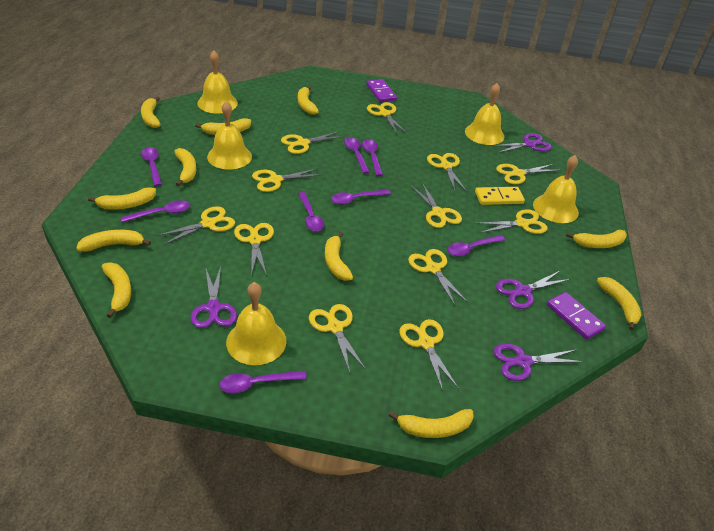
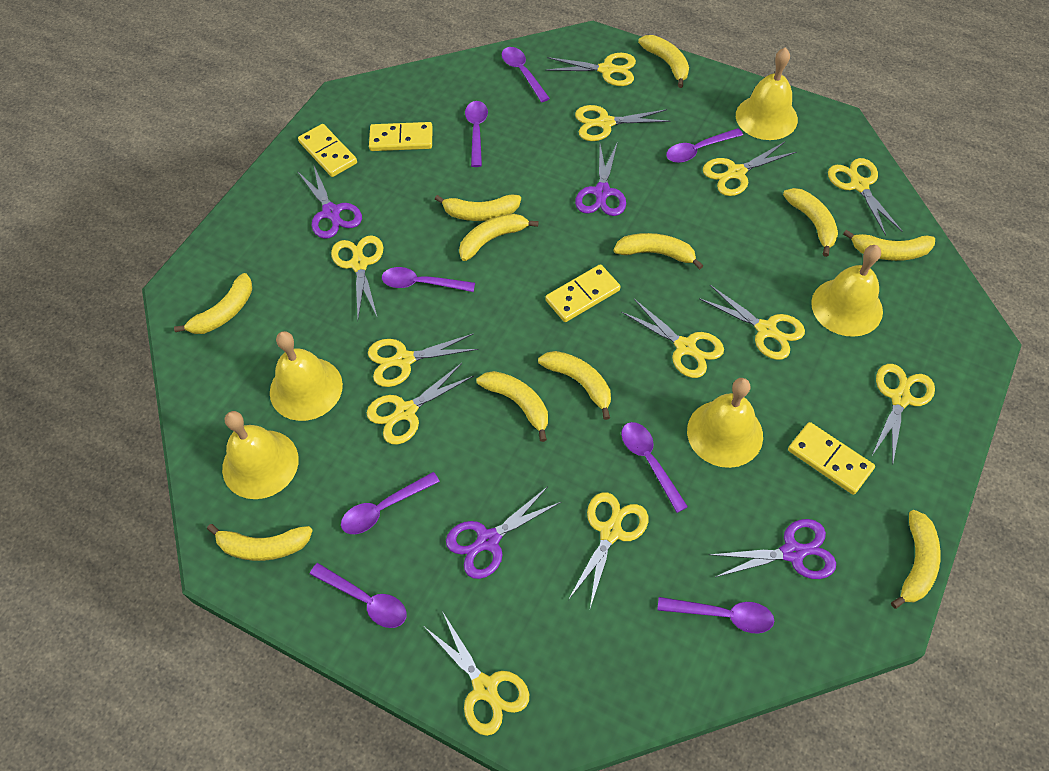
purple domino: 2 -> 0
yellow domino: 1 -> 4

